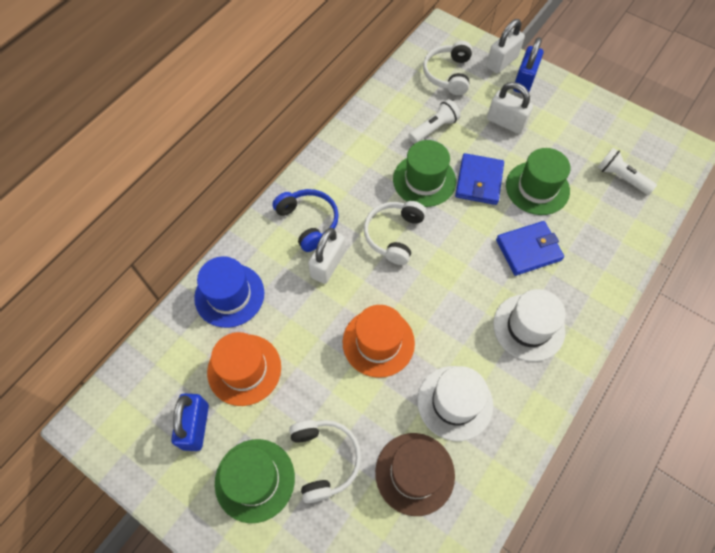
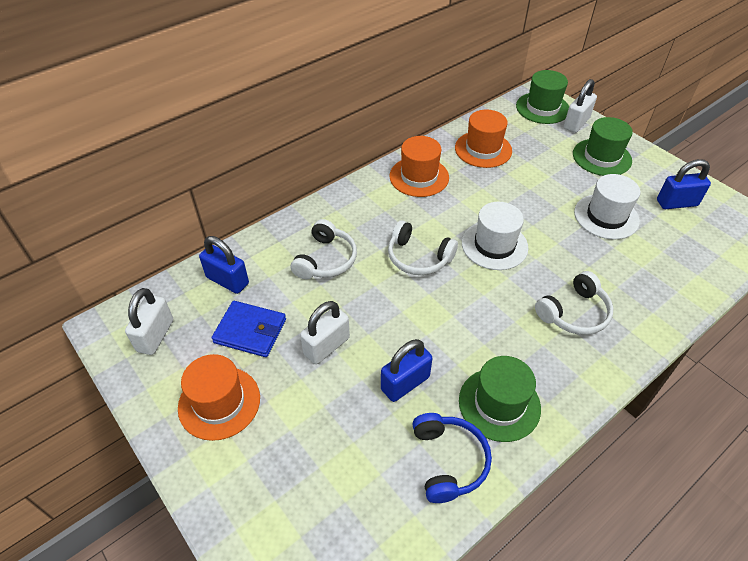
blue hat: 1 -> 0
blue padlock: 2 -> 3
blue wallet: 2 -> 1
brown hat: 1 -> 0
orange hat: 2 -> 3
white flashlight: 2 -> 0

